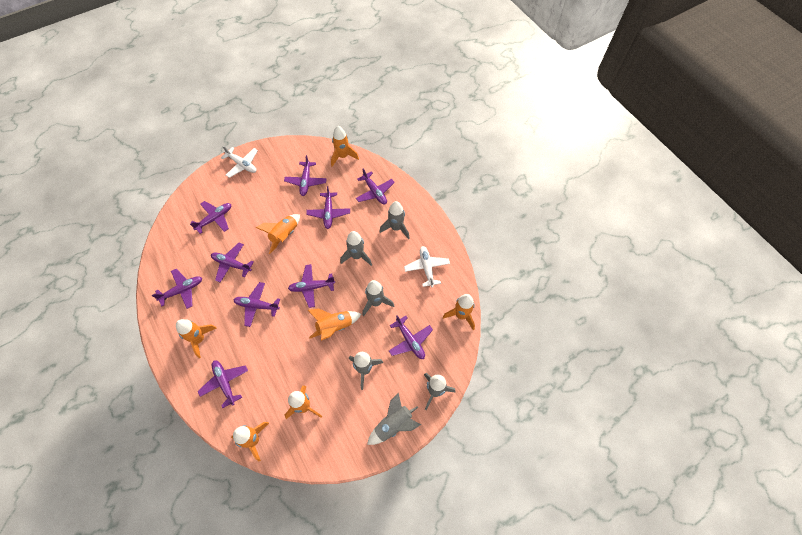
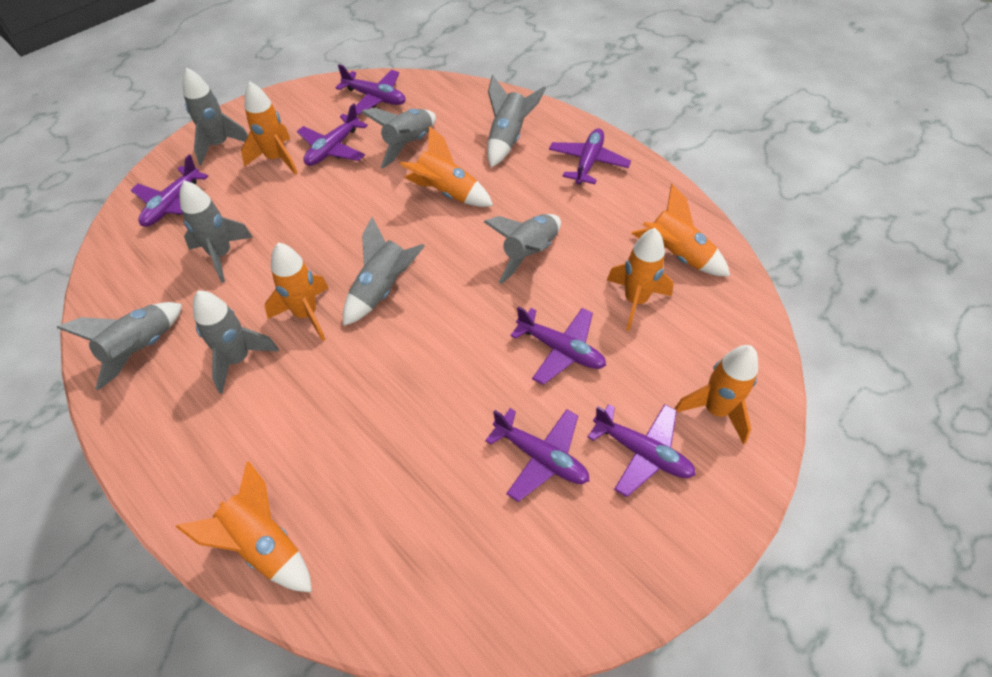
grey rocket: 6 -> 8
purple plane: 10 -> 7
white plane: 2 -> 0

